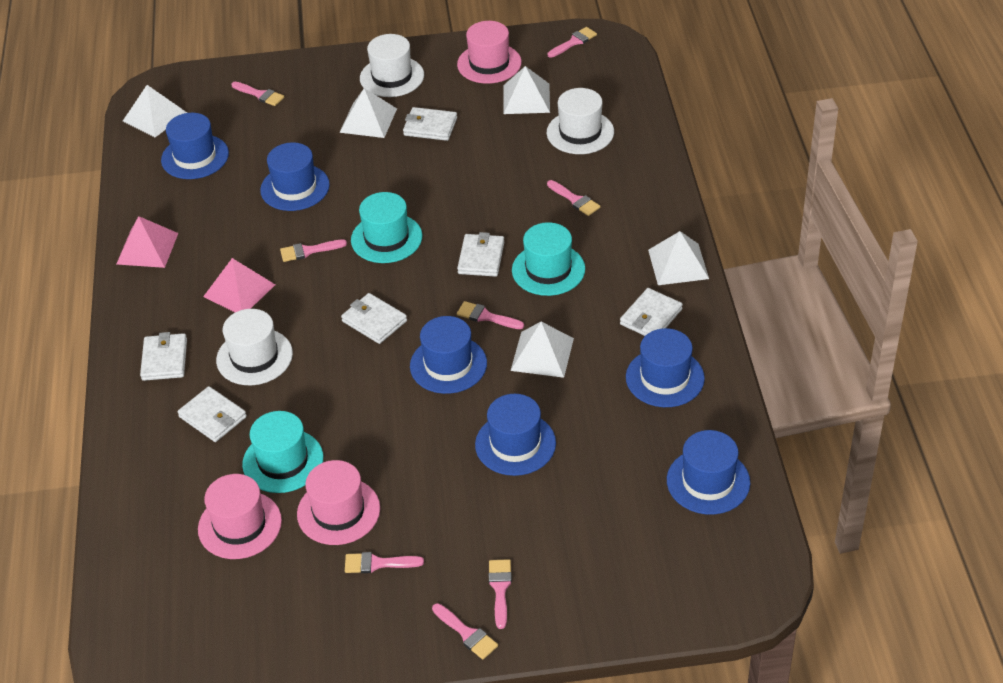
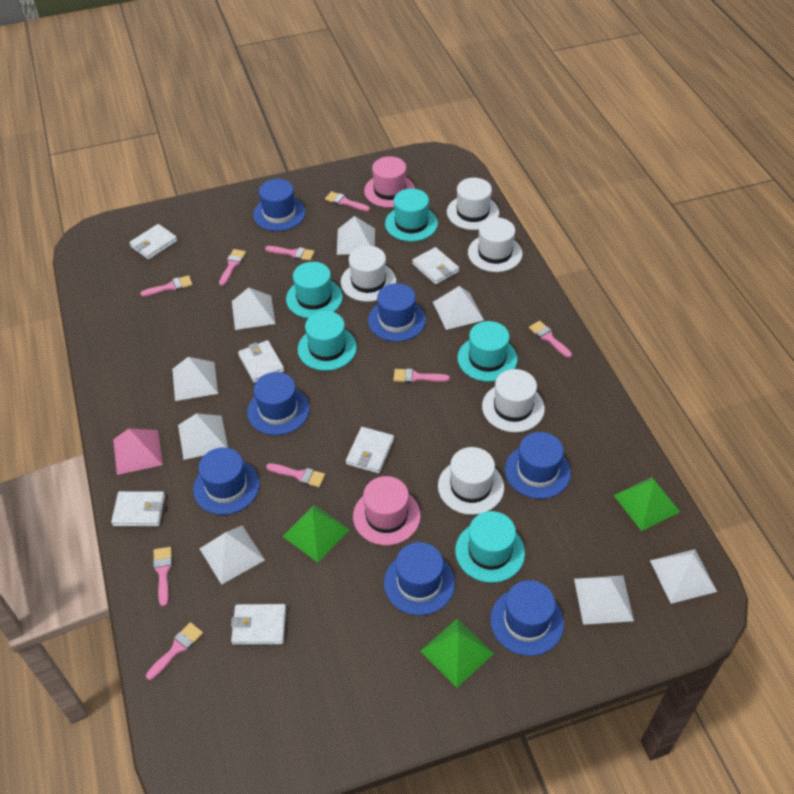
blue hat: 6 -> 7
green pyramid: 0 -> 3
pink brush: 8 -> 9
pink hat: 3 -> 2
pink pyramid: 2 -> 1
turquoise hat: 3 -> 5
white hat: 3 -> 5
white pyramid: 5 -> 8

